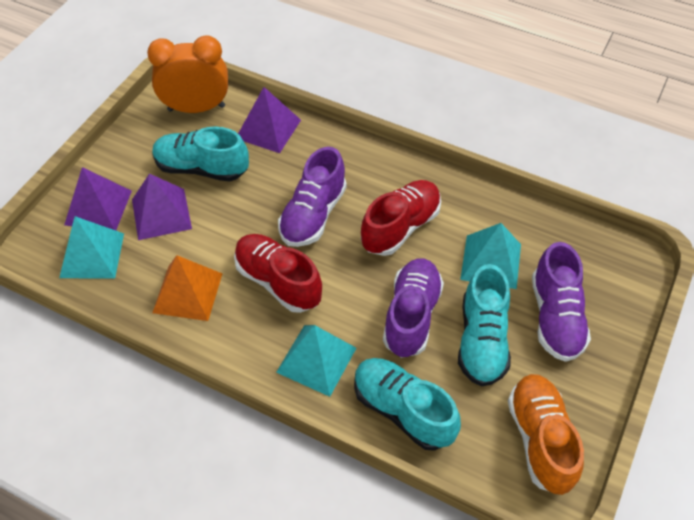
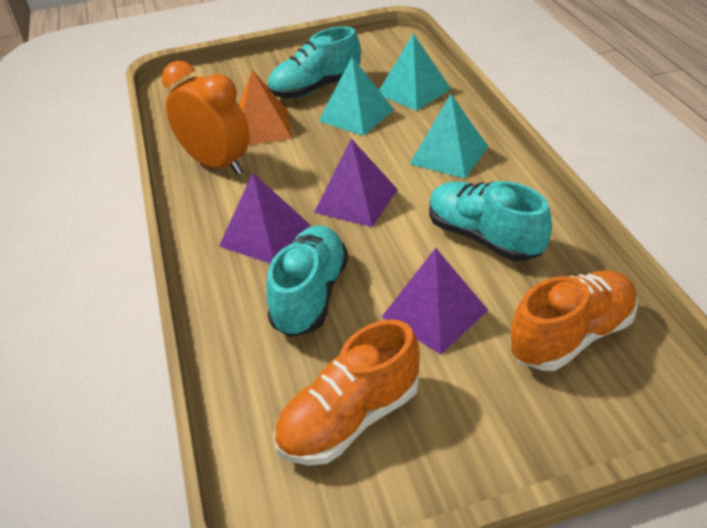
orange shoe: 1 -> 2
purple shoe: 3 -> 0
red shoe: 2 -> 0

